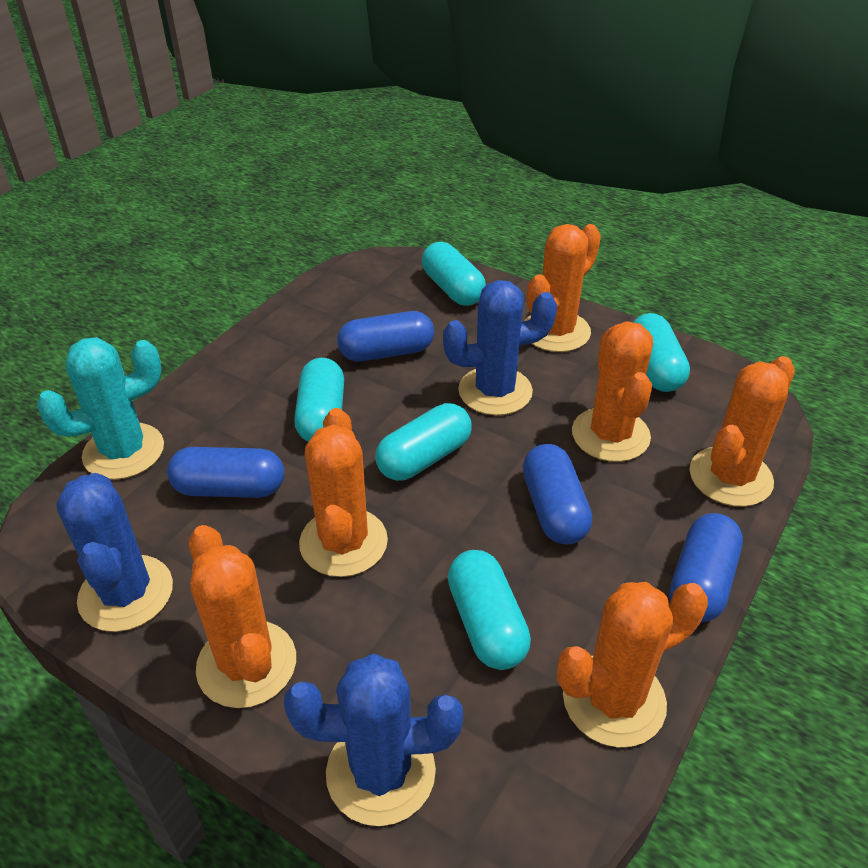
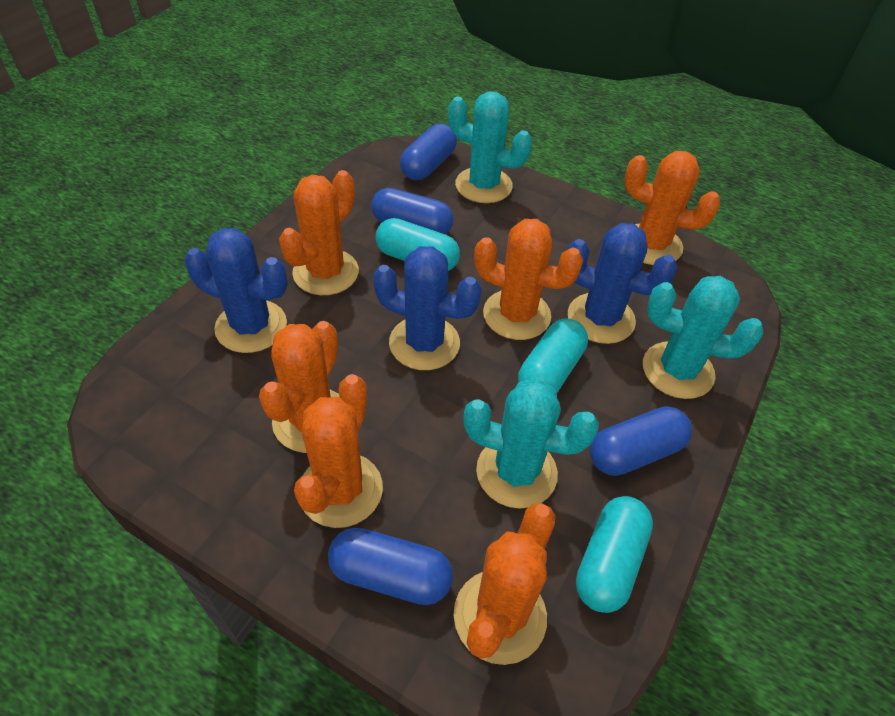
turquoise cactus: 1 -> 3
turquoise capsule: 5 -> 3

